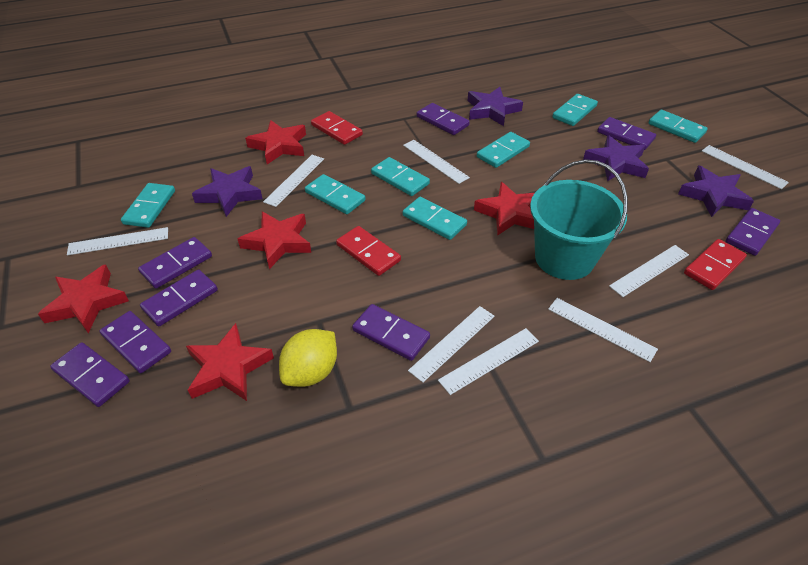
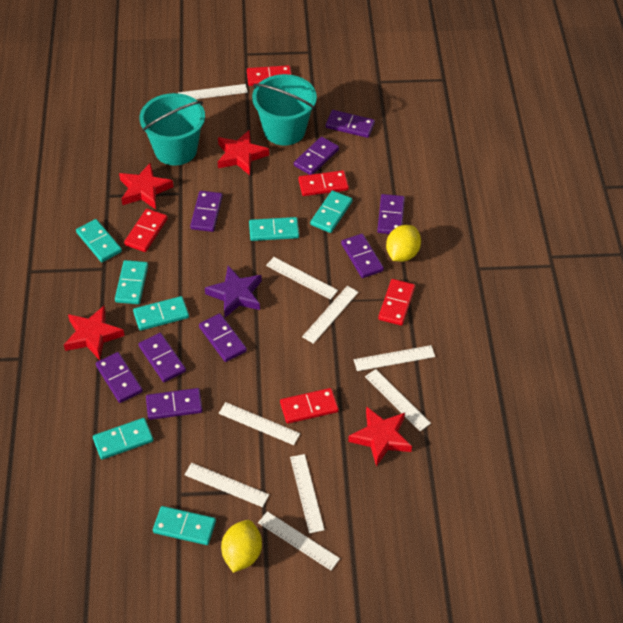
purple domino: 8 -> 9
purple star: 4 -> 1
red domino: 3 -> 5
red star: 5 -> 4
turquoise bucket: 1 -> 2
white ruler: 8 -> 9
yellow lemon: 1 -> 2

